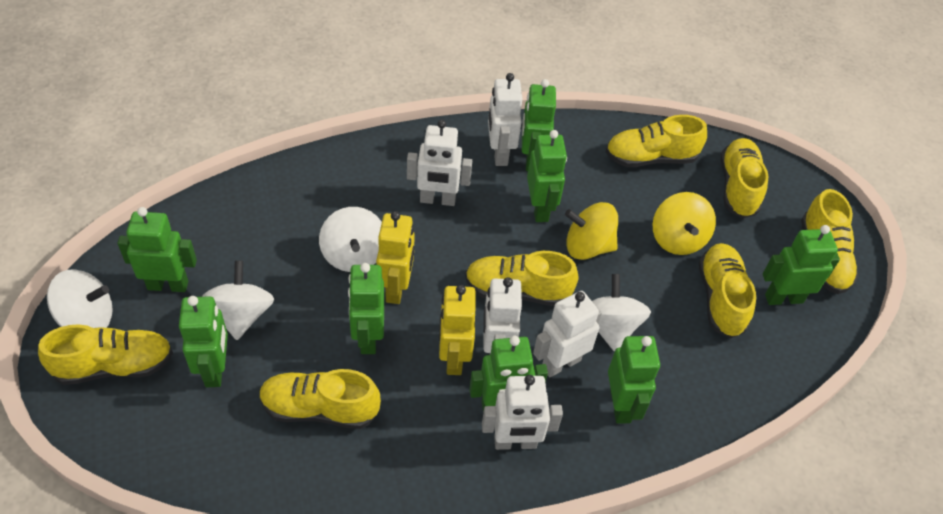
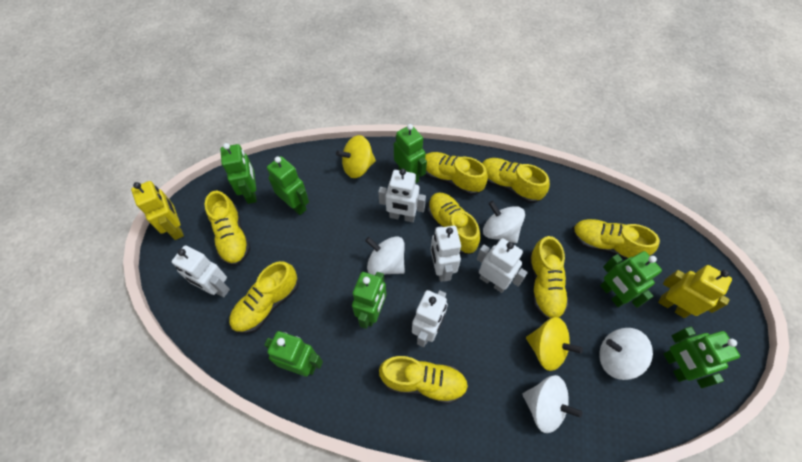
green robot: 8 -> 7
yellow shoe: 7 -> 8

